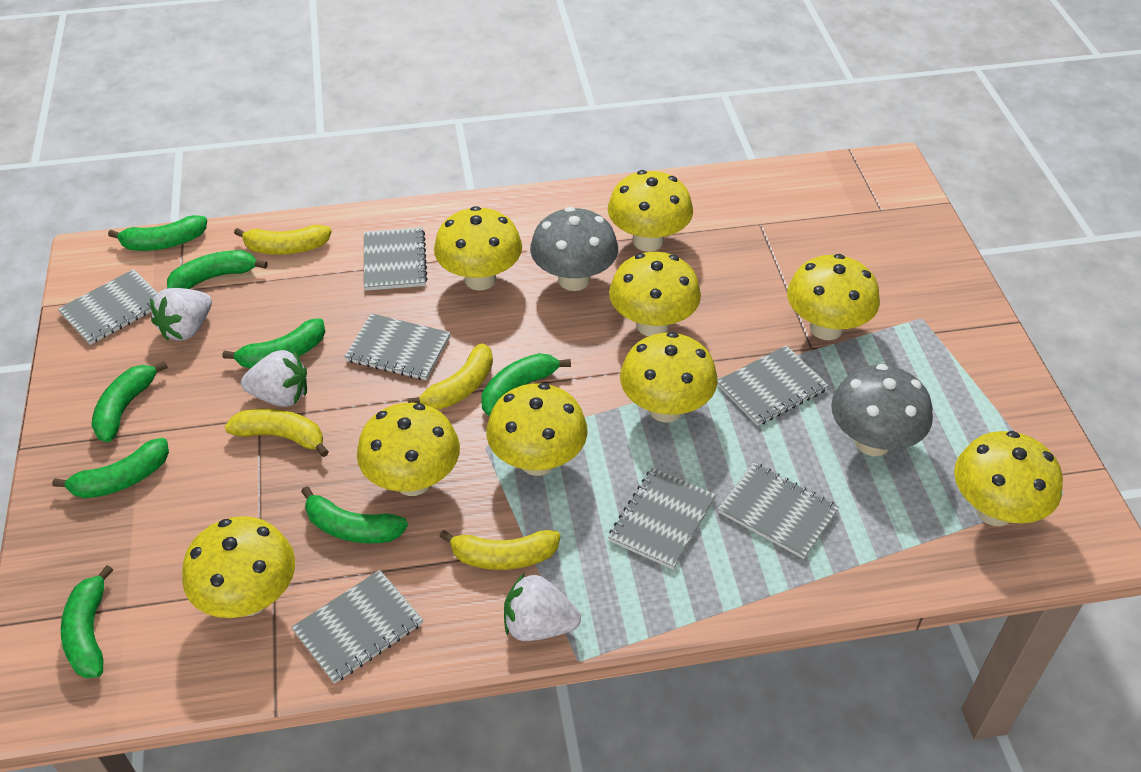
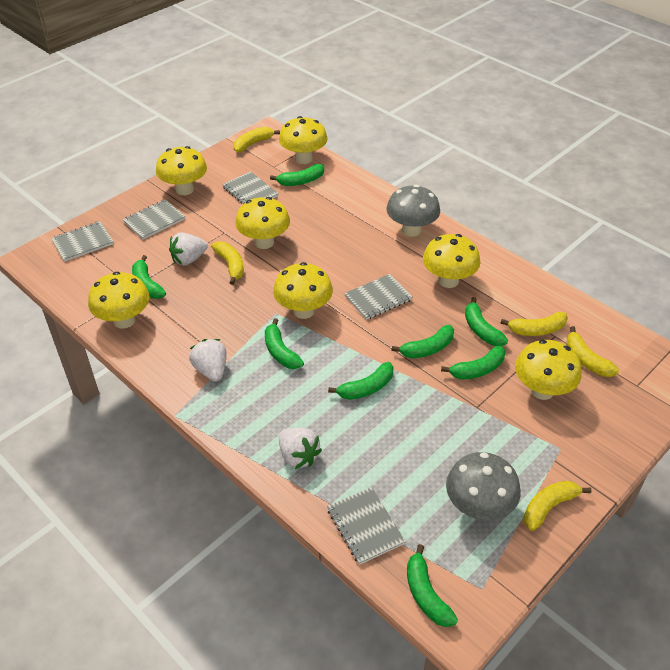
grey notebook: 7 -> 5
yellow banana: 4 -> 5
yellow mushroom: 9 -> 7

